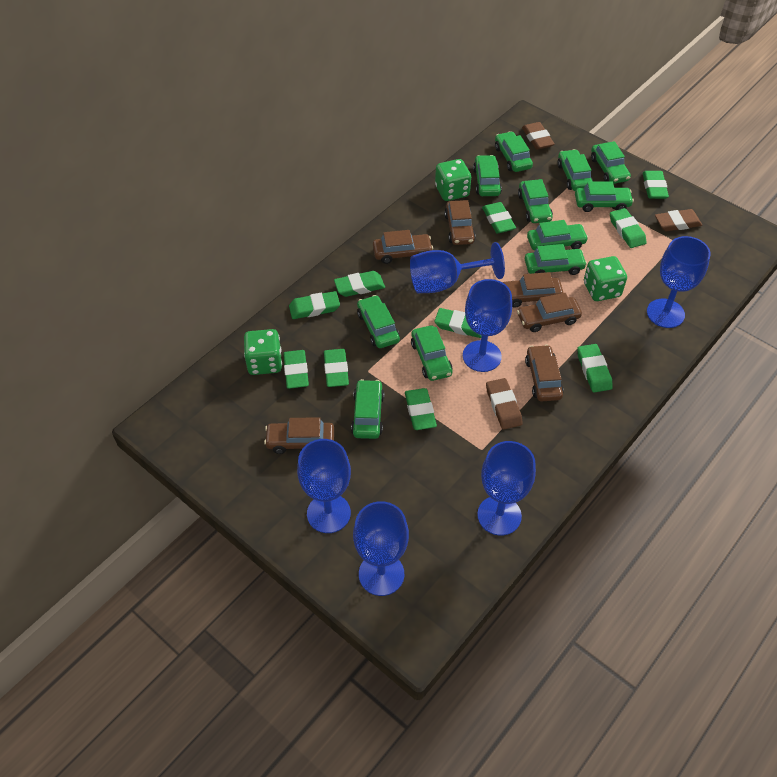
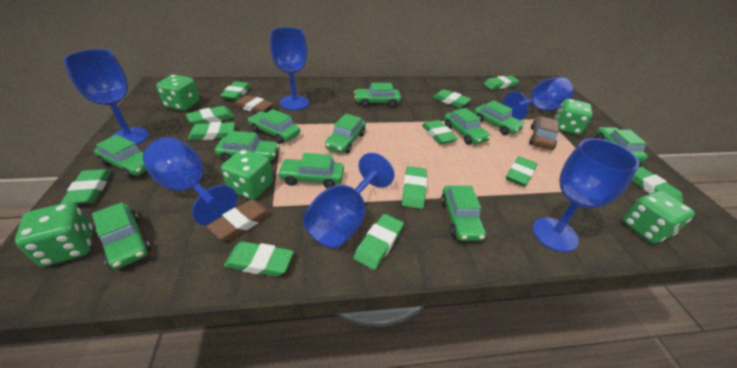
brown car: 6 -> 1
brown eraser: 3 -> 2
green dice: 3 -> 5
green eraser: 10 -> 12

